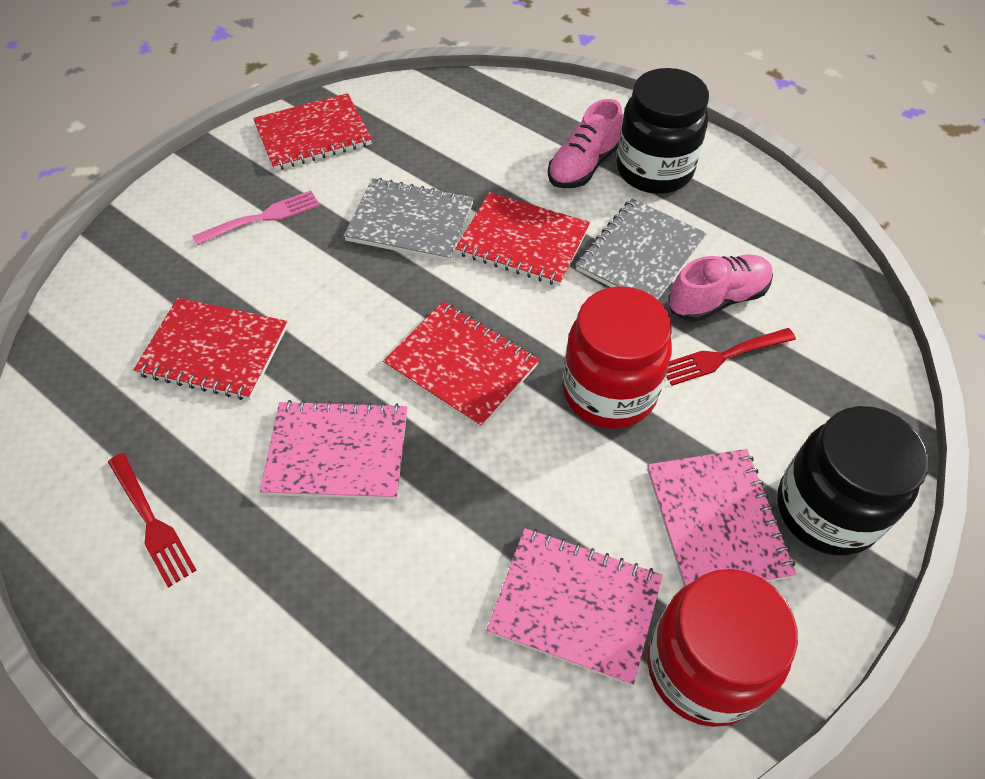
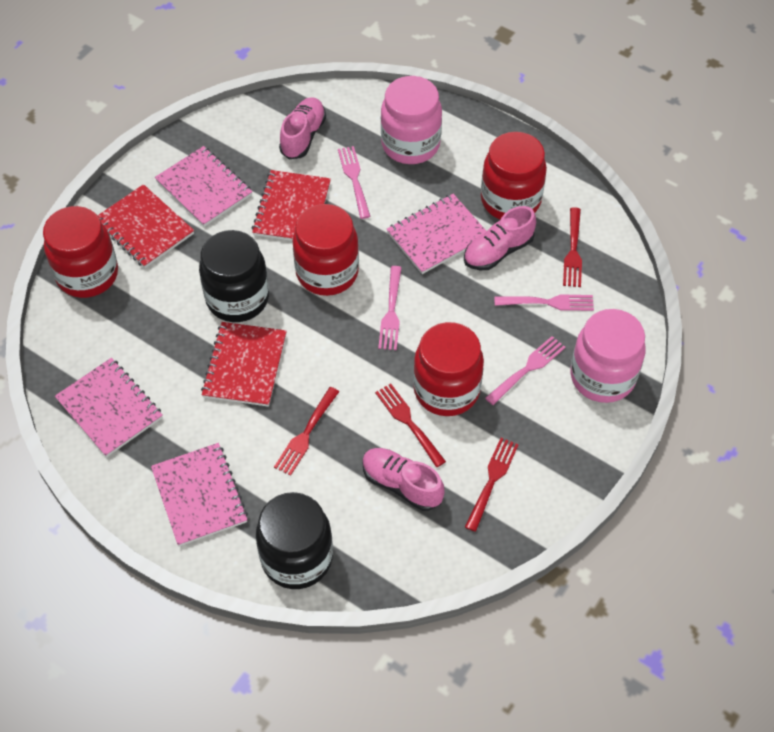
grey notebook: 2 -> 0
pink fork: 1 -> 4
pink jar: 0 -> 2
pink notebook: 3 -> 4
pink shoe: 2 -> 3
red fork: 2 -> 4
red jar: 2 -> 4
red notebook: 4 -> 3

